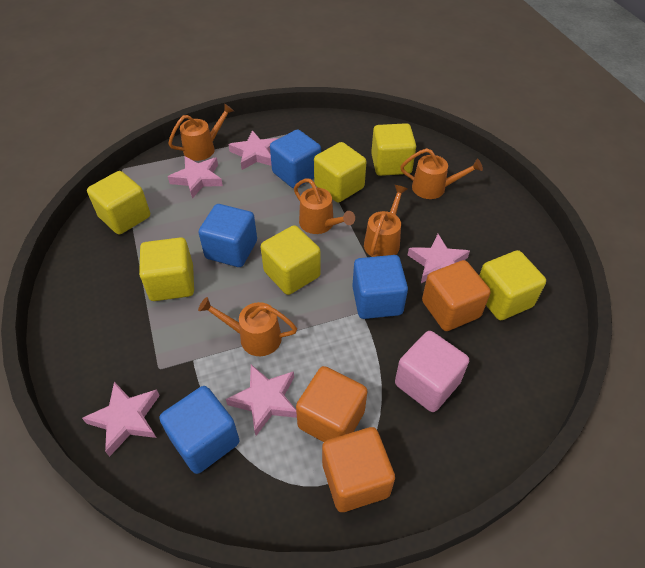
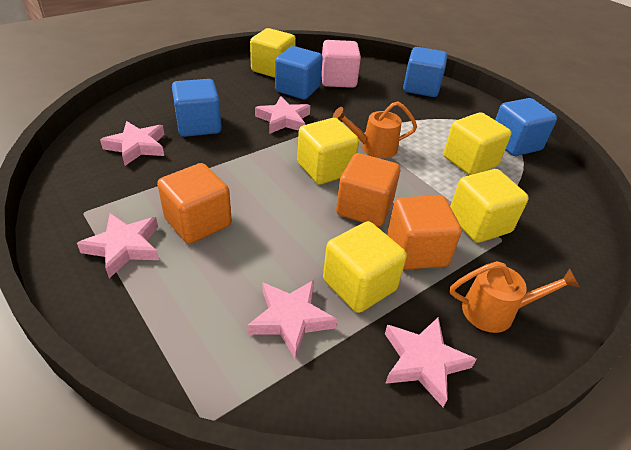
orange watering can: 5 -> 2
yellow cube: 6 -> 5

